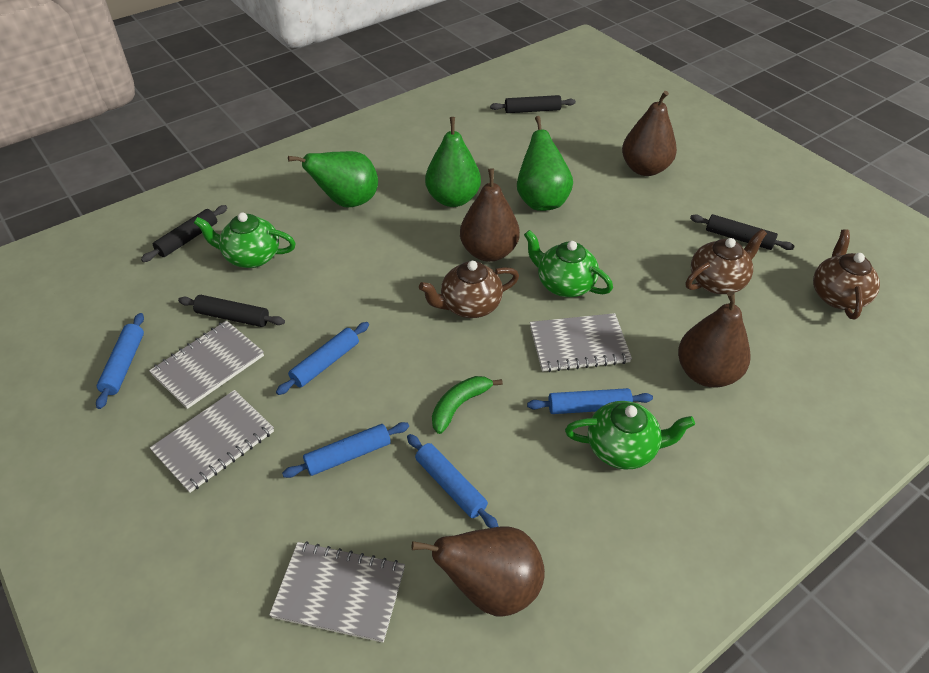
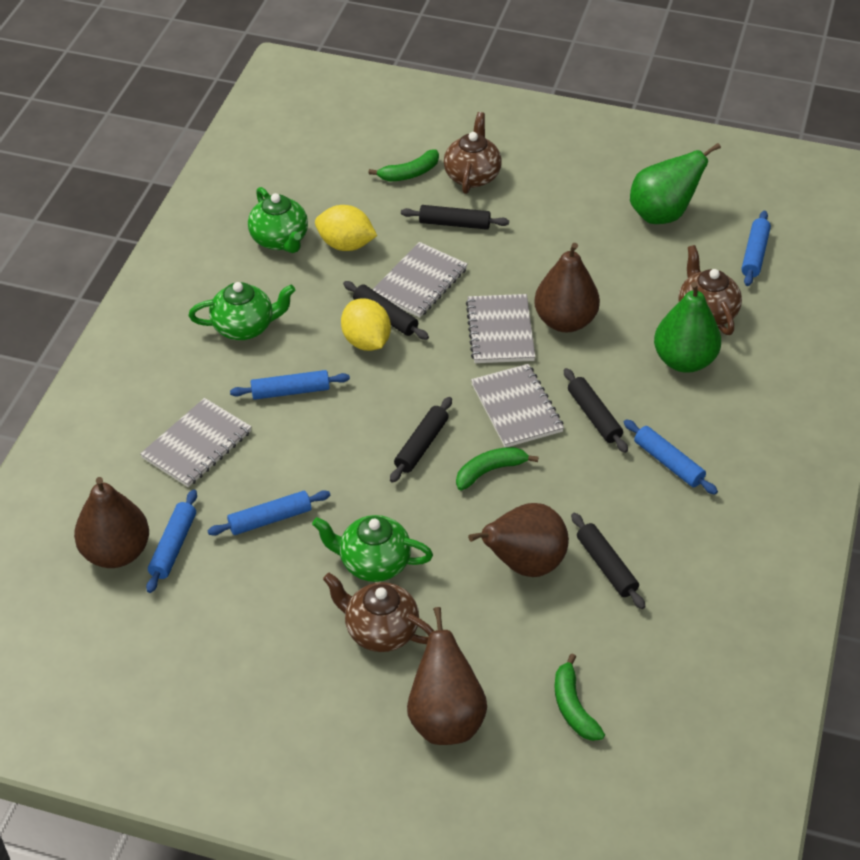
black rolling pin: 4 -> 5
green banana: 1 -> 3
green pear: 3 -> 2
yellow lemon: 0 -> 2

